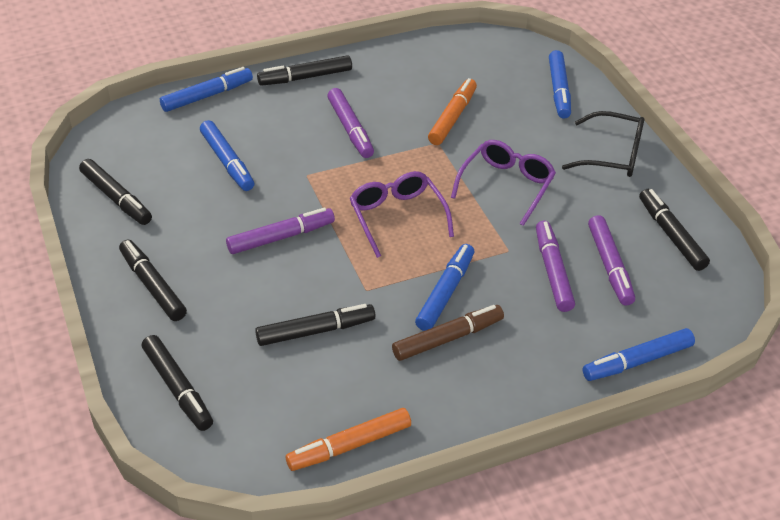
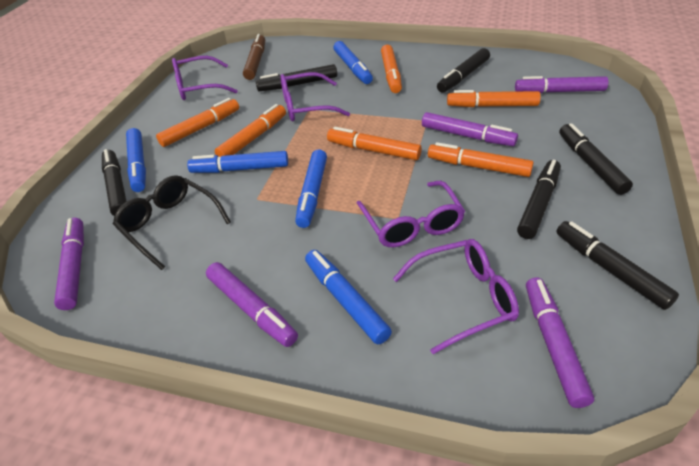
orange marker: 2 -> 6
purple glasses: 2 -> 4
purple marker: 4 -> 5

